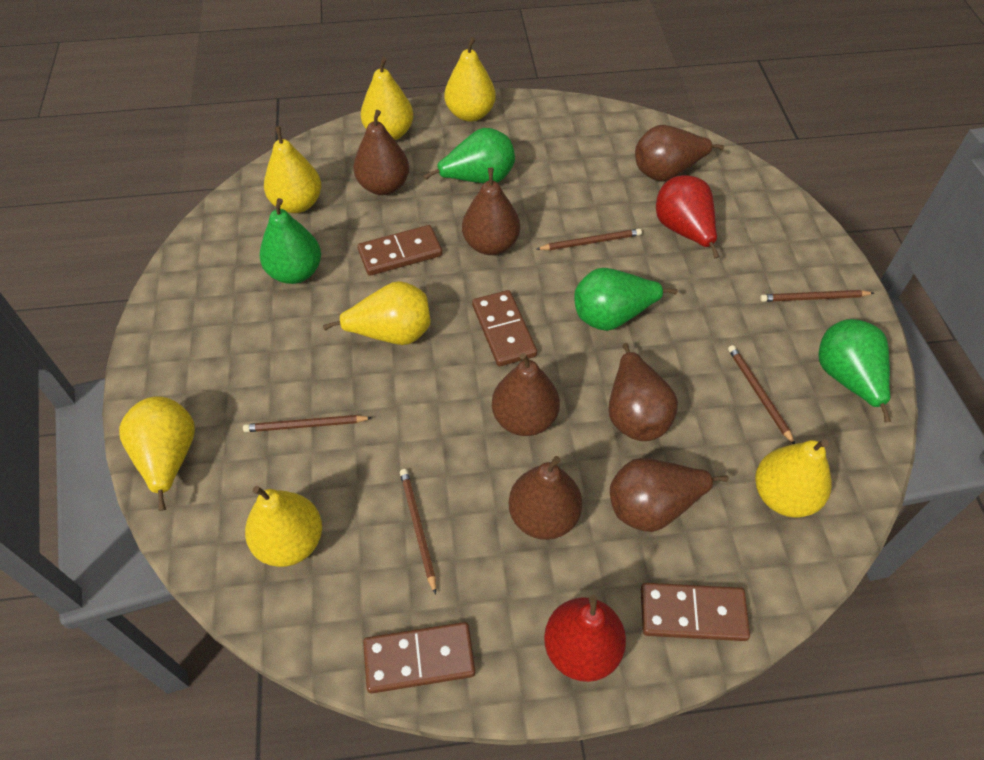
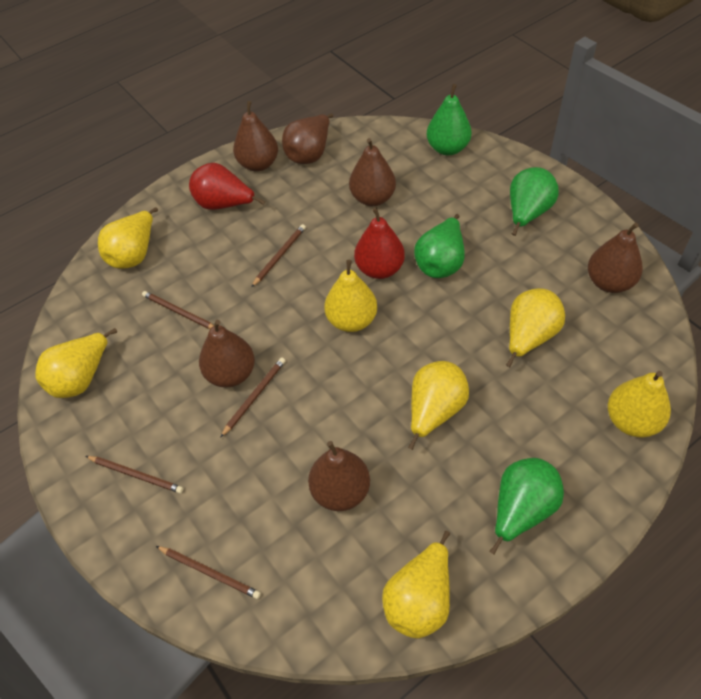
brown domino: 4 -> 0
brown pear: 7 -> 6

